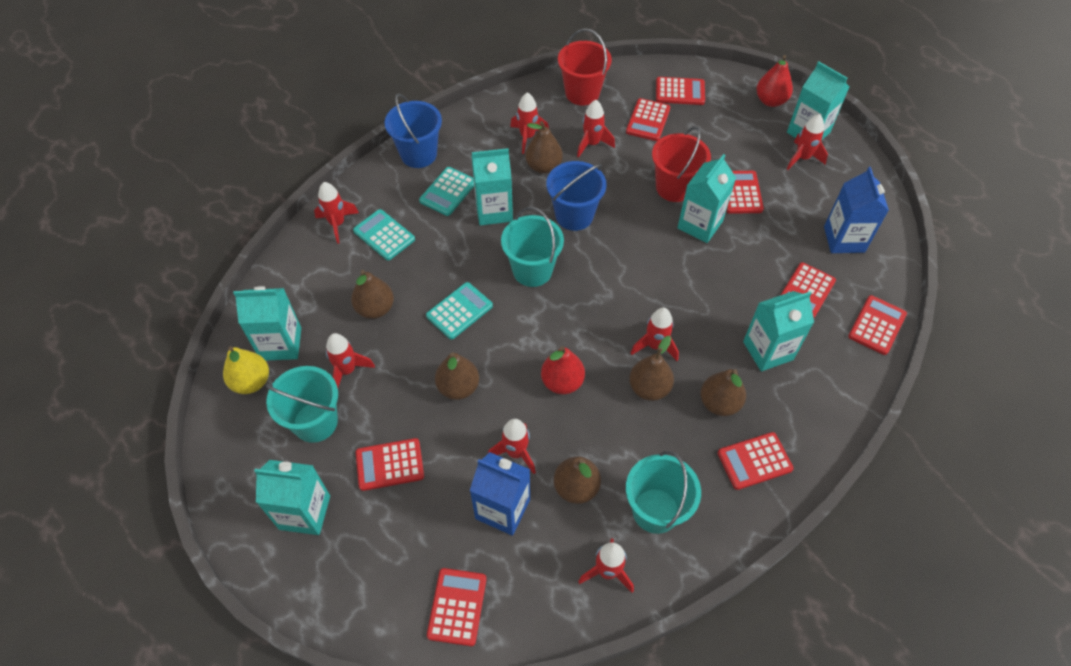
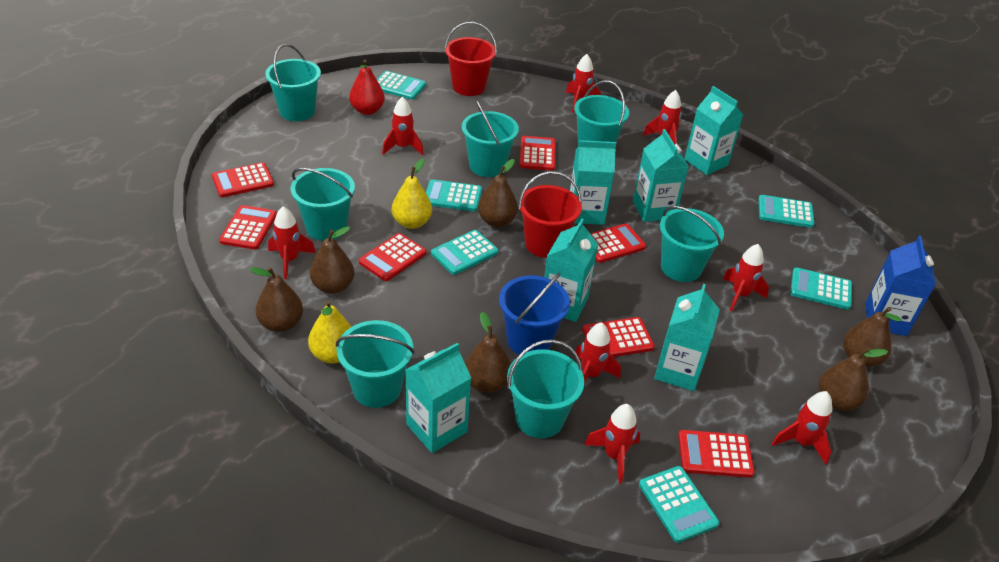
blue bucket: 2 -> 1
blue carton: 2 -> 1
red calculator: 8 -> 7
red pear: 2 -> 1
turquoise bucket: 3 -> 7
turquoise calculator: 3 -> 6
yellow pear: 1 -> 2

